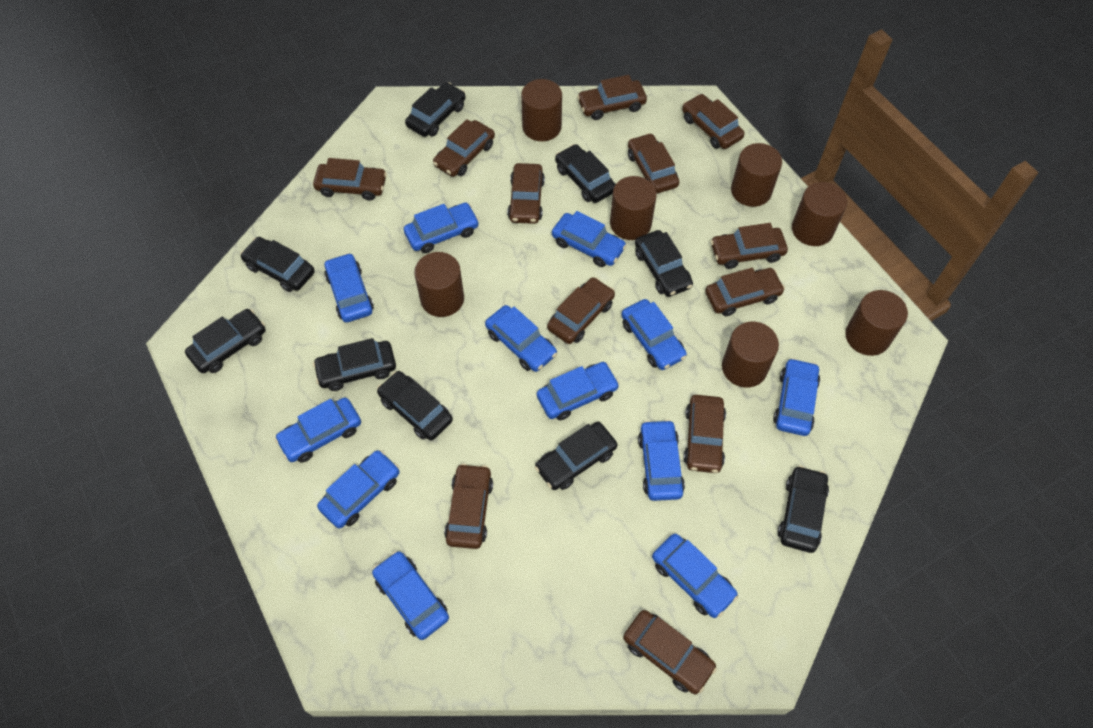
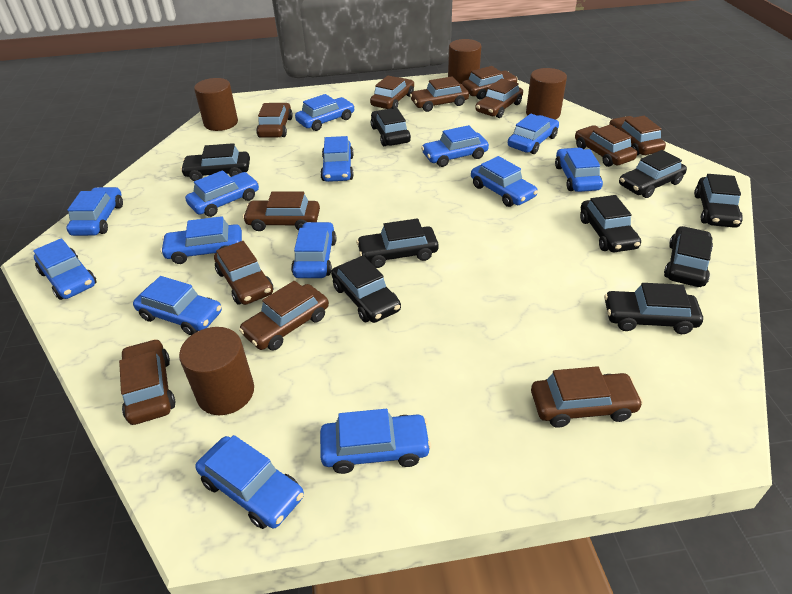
blue car: 12 -> 14
brown cylinder: 7 -> 4

